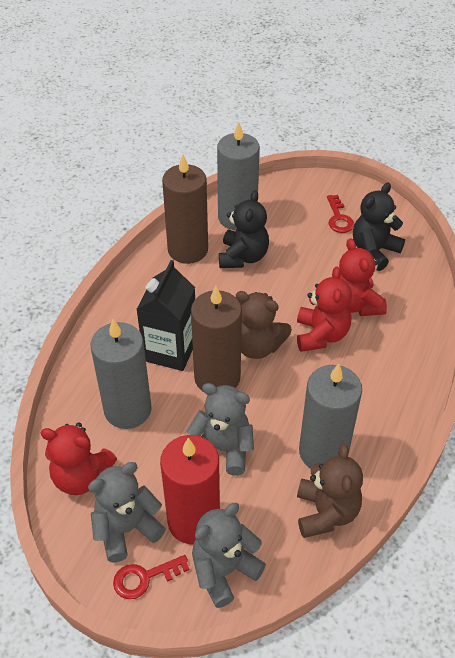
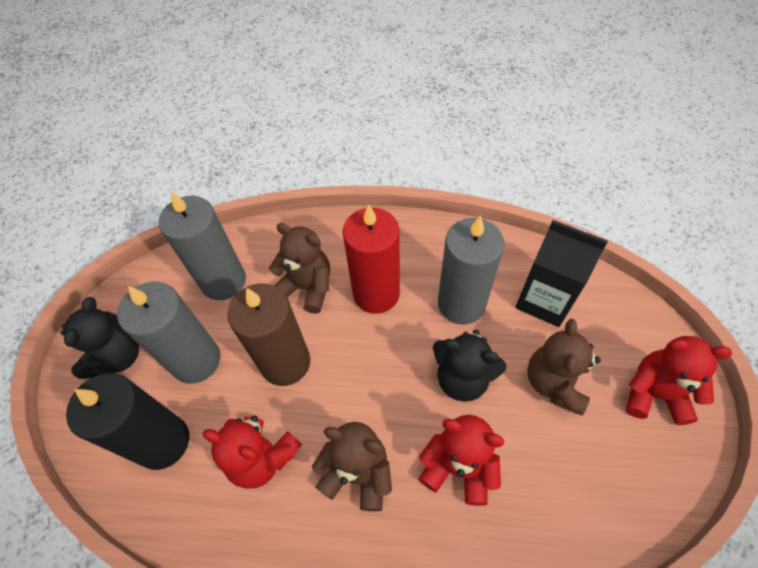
black candle: 0 -> 1
brown candle: 2 -> 1
brown teddy bear: 2 -> 3
grey teddy bear: 3 -> 0
red key: 2 -> 0

